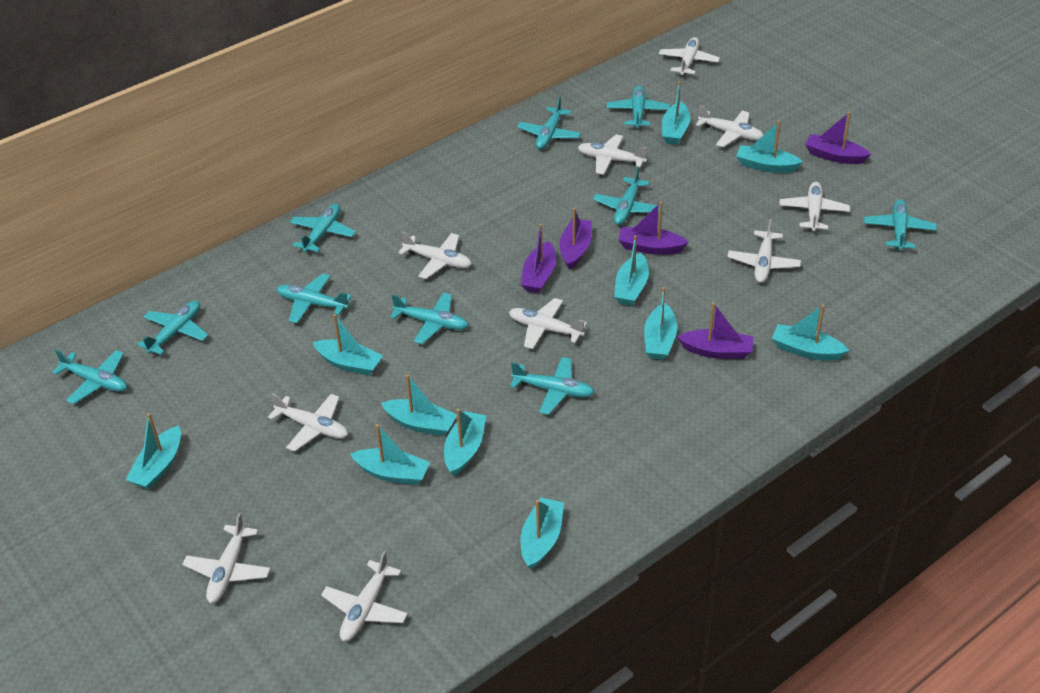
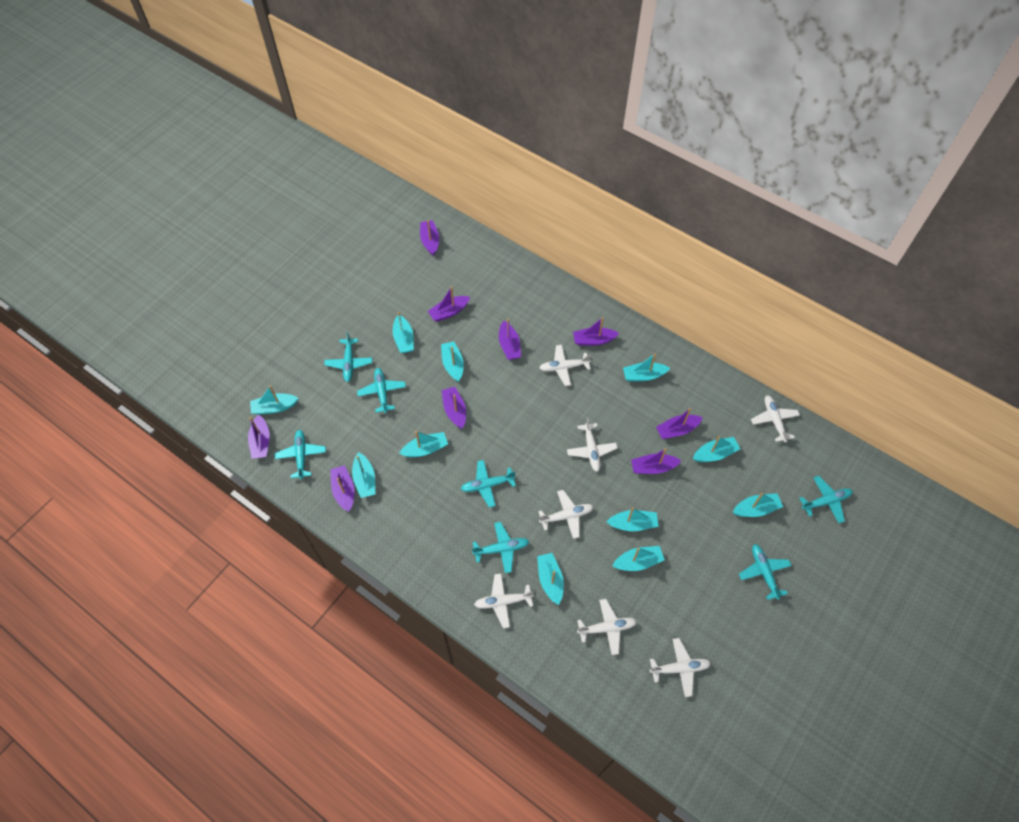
purple boat: 5 -> 9
turquoise plane: 10 -> 7
white plane: 10 -> 7

